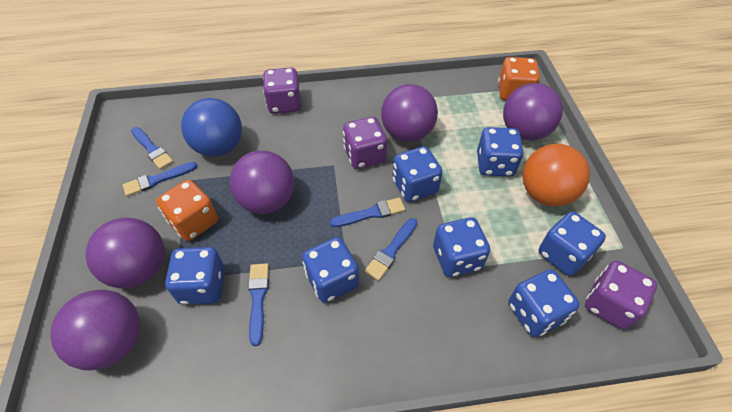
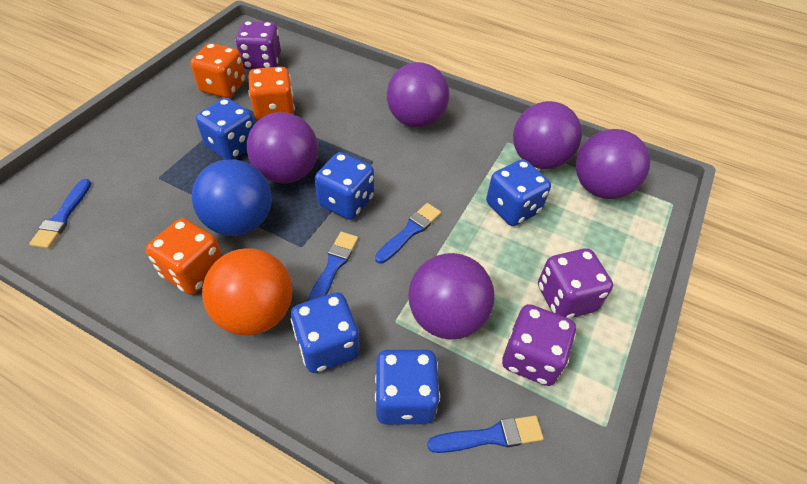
blue brush: 5 -> 4
blue dice: 7 -> 5
orange dice: 2 -> 3

